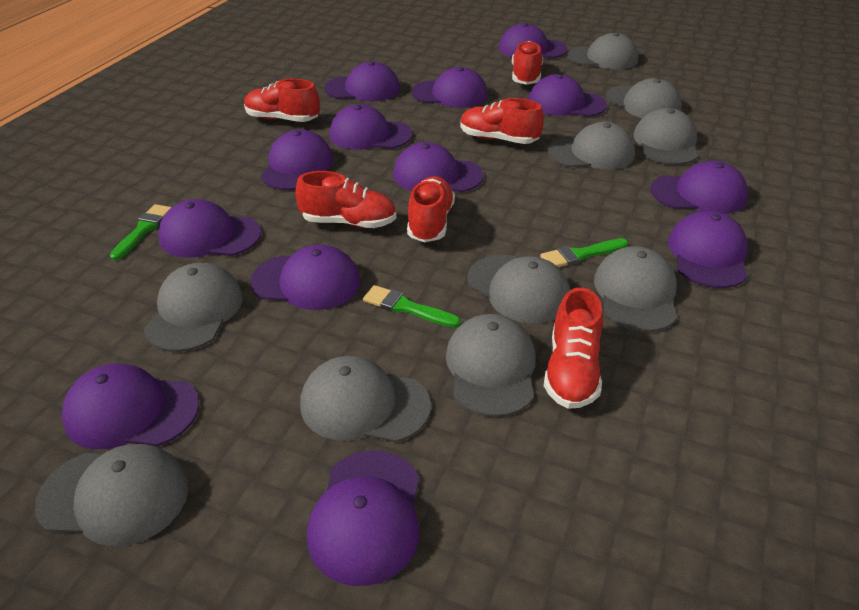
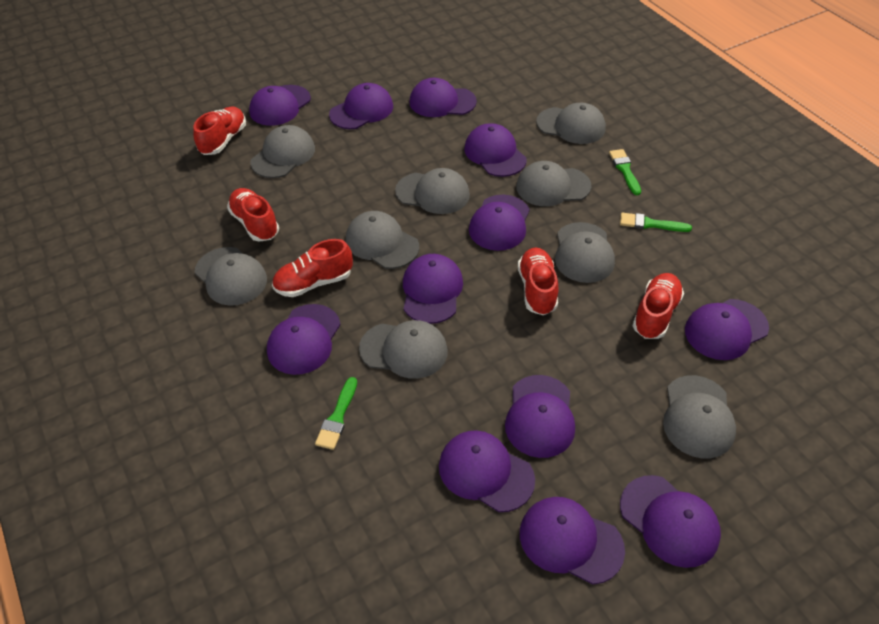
grey cap: 10 -> 9
purple cap: 13 -> 12
red shoe: 6 -> 5

